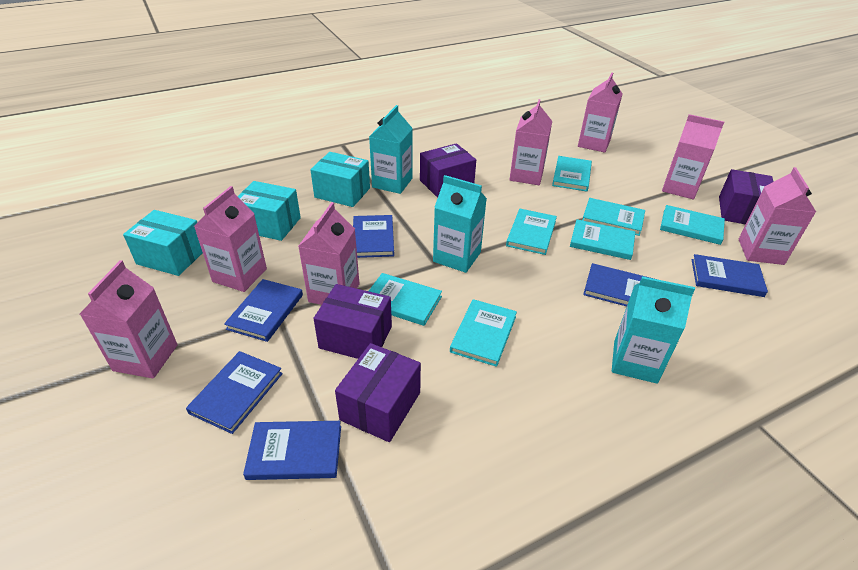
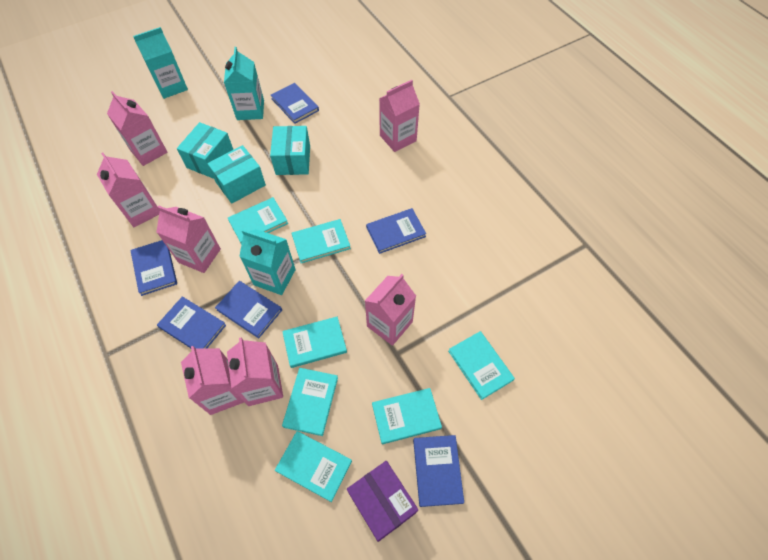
purple box: 4 -> 1

